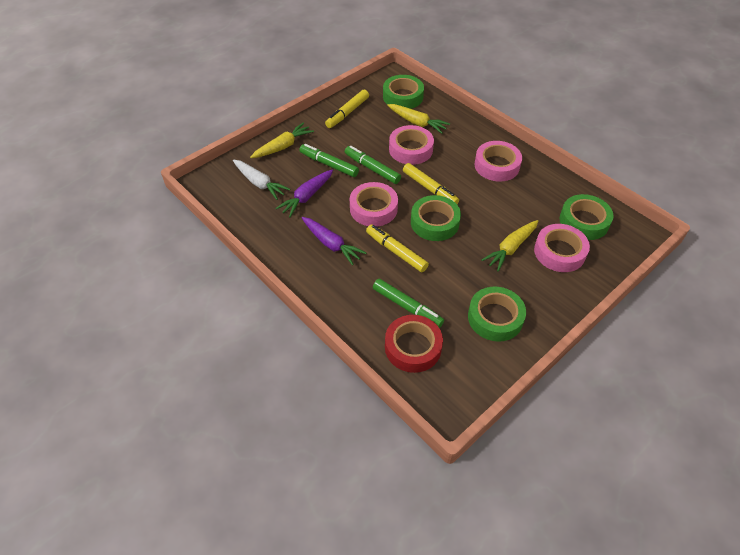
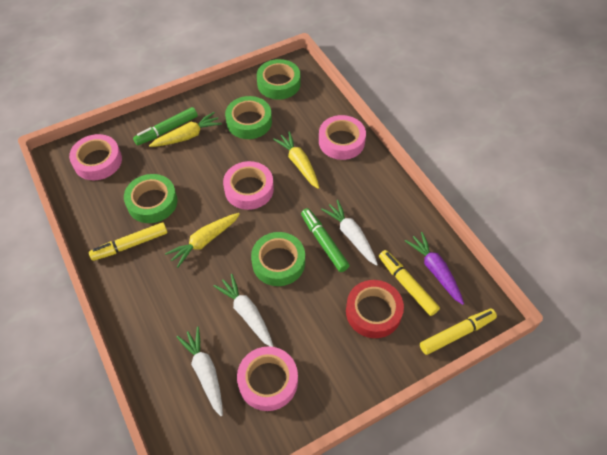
green marker: 3 -> 2
purple carrot: 2 -> 1
white carrot: 1 -> 3

